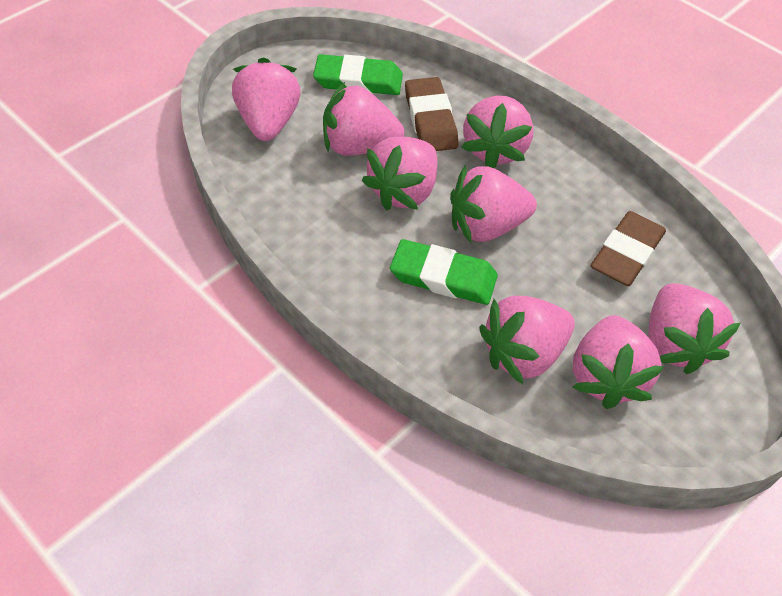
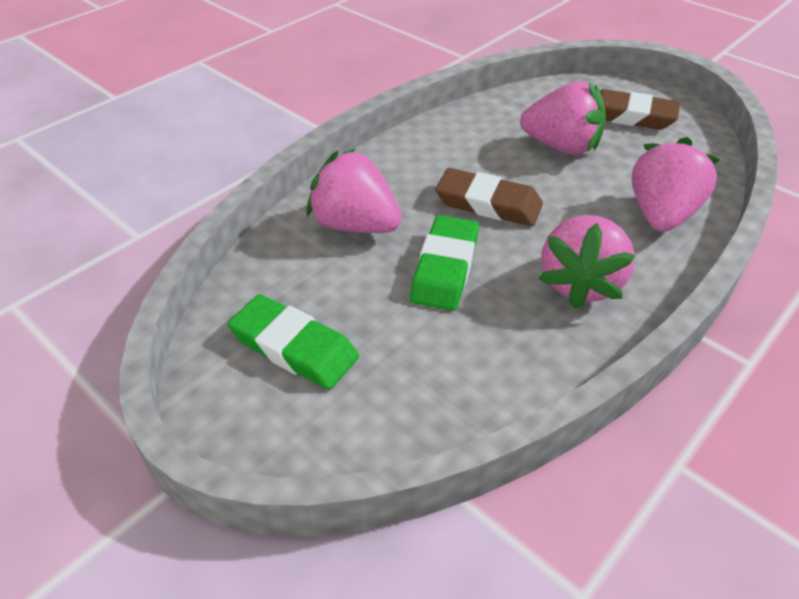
pink strawberry: 8 -> 4

